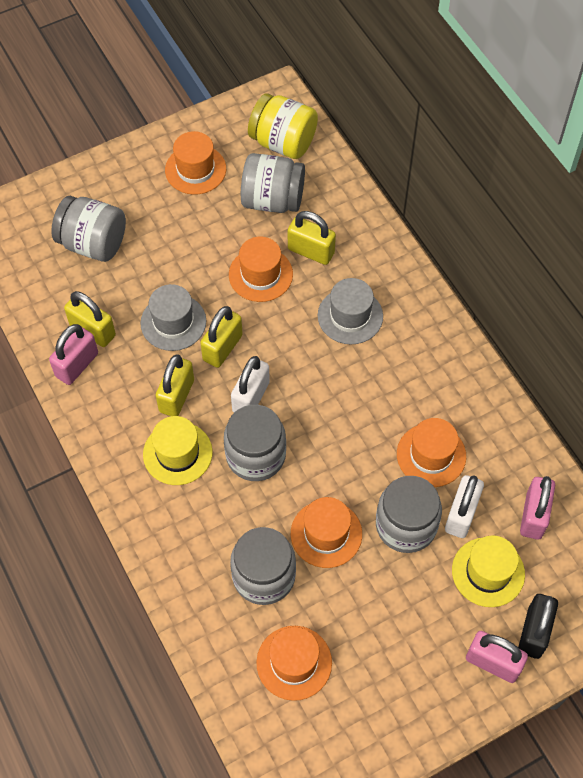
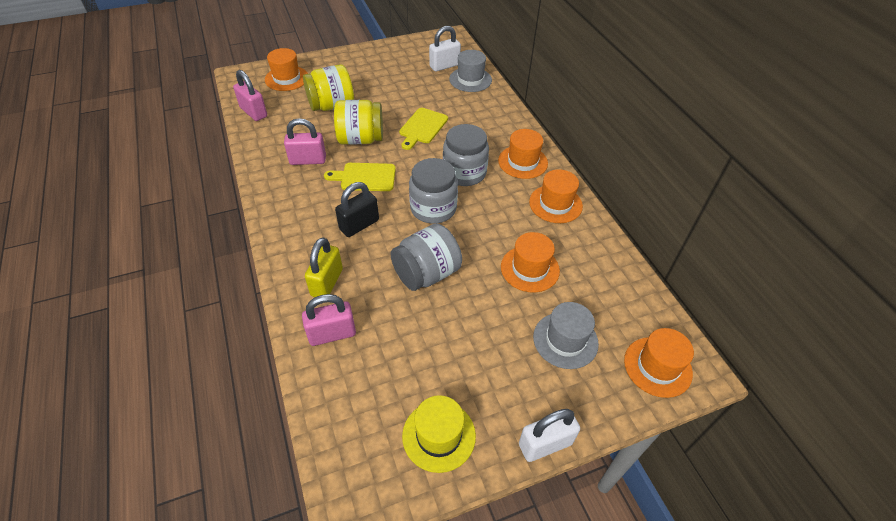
grey jar: 5 -> 3
yellow cutting board: 0 -> 2
yellow hat: 2 -> 1
yellow jar: 1 -> 2
yellow padlock: 4 -> 1

